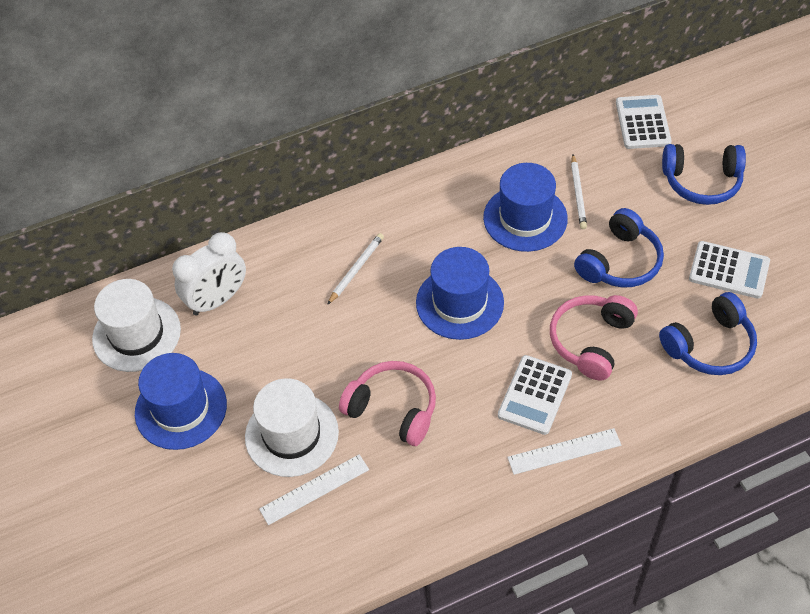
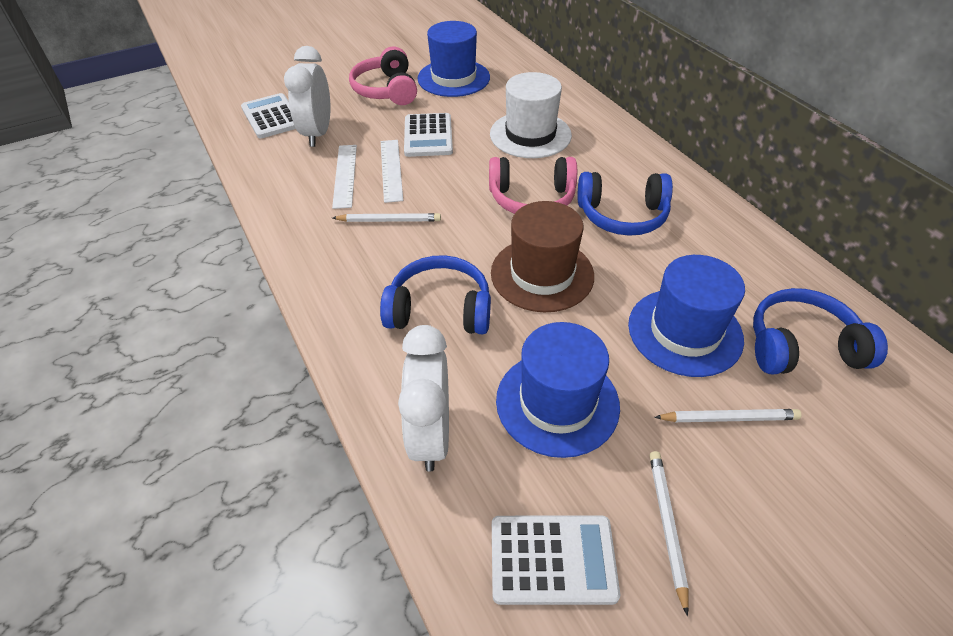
brown hat: 0 -> 1
white clock: 1 -> 2
white hat: 2 -> 1
white pencil: 2 -> 3

